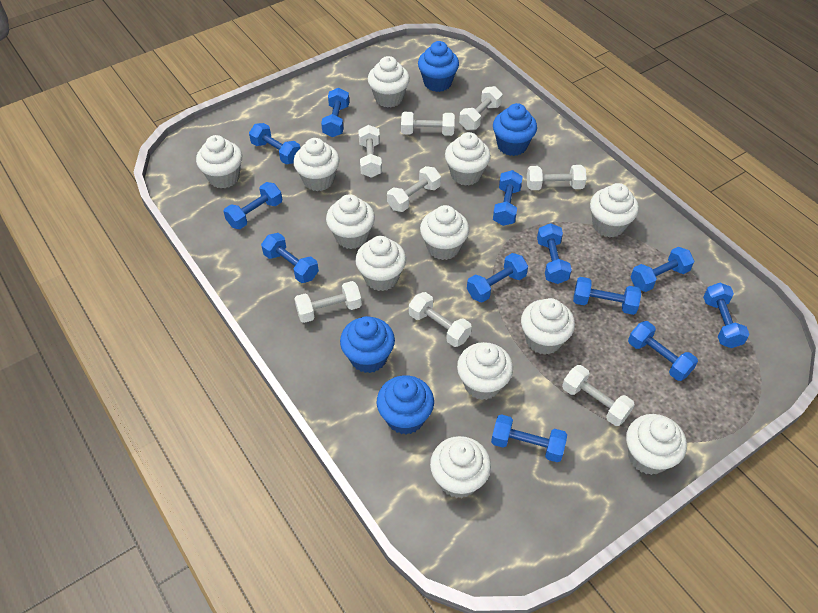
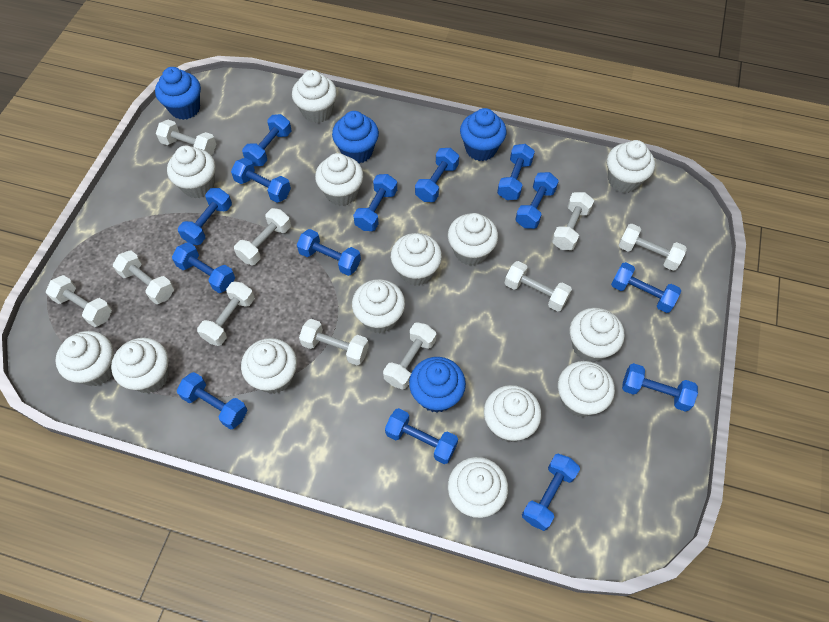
blue dumbbell: 12 -> 14
white cupcake: 12 -> 14
white dumbbell: 8 -> 10

